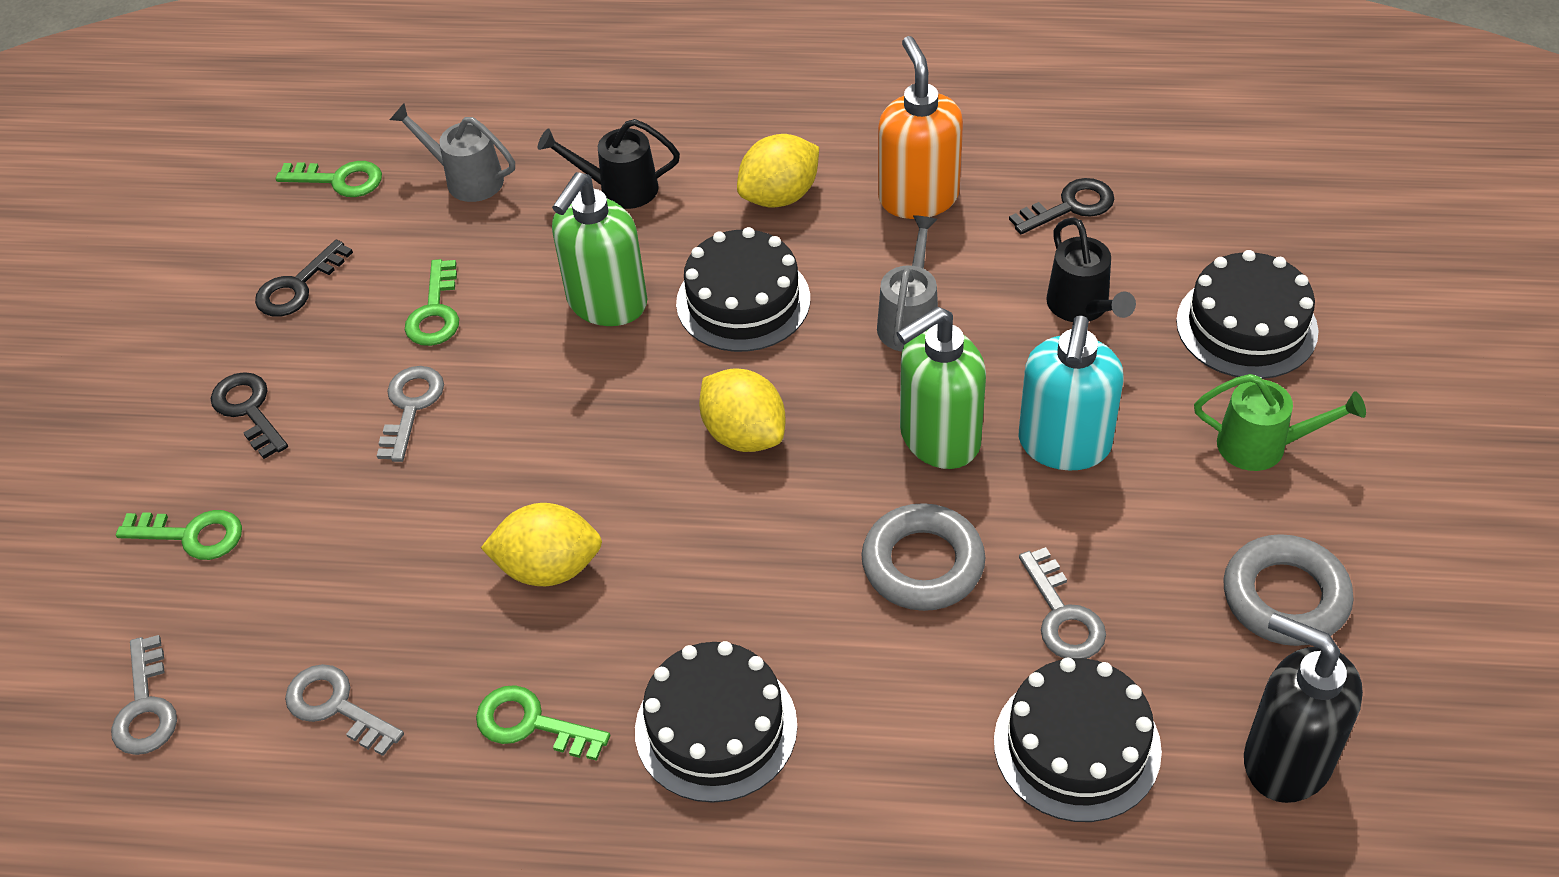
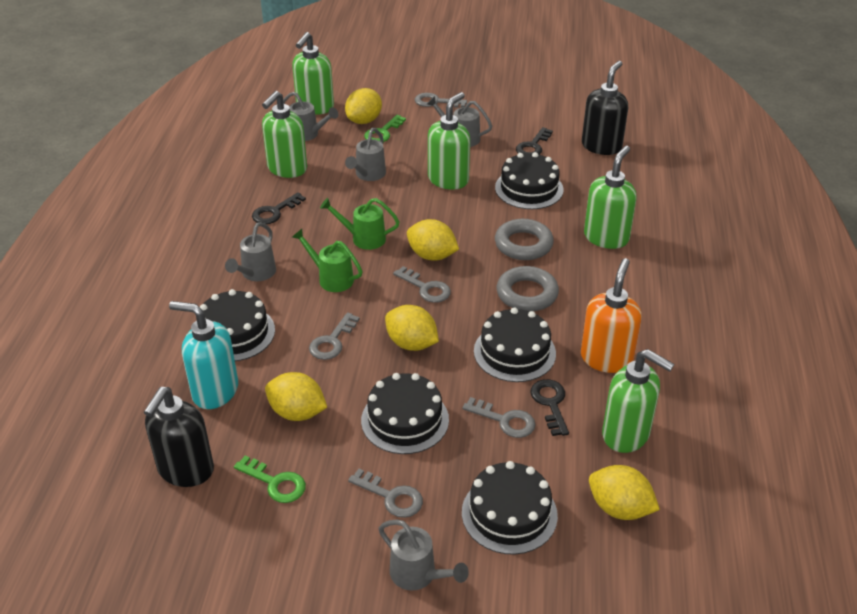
black cake: 4 -> 5
black soap dispenser: 1 -> 2
black watering can: 2 -> 0
green key: 4 -> 2
green soap dispenser: 2 -> 5
green watering can: 1 -> 2
grey key: 4 -> 5
grey watering can: 2 -> 5
yellow lemon: 3 -> 5

